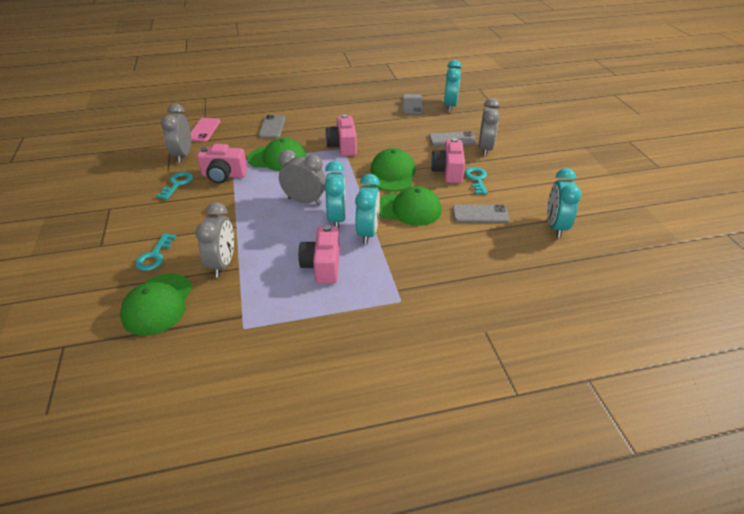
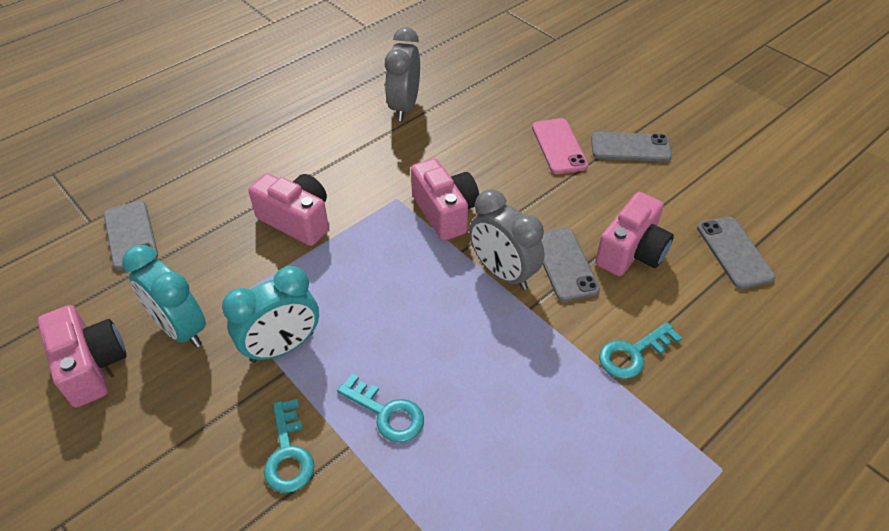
green cap: 4 -> 0
grey clock: 4 -> 2
turquoise clock: 4 -> 2

